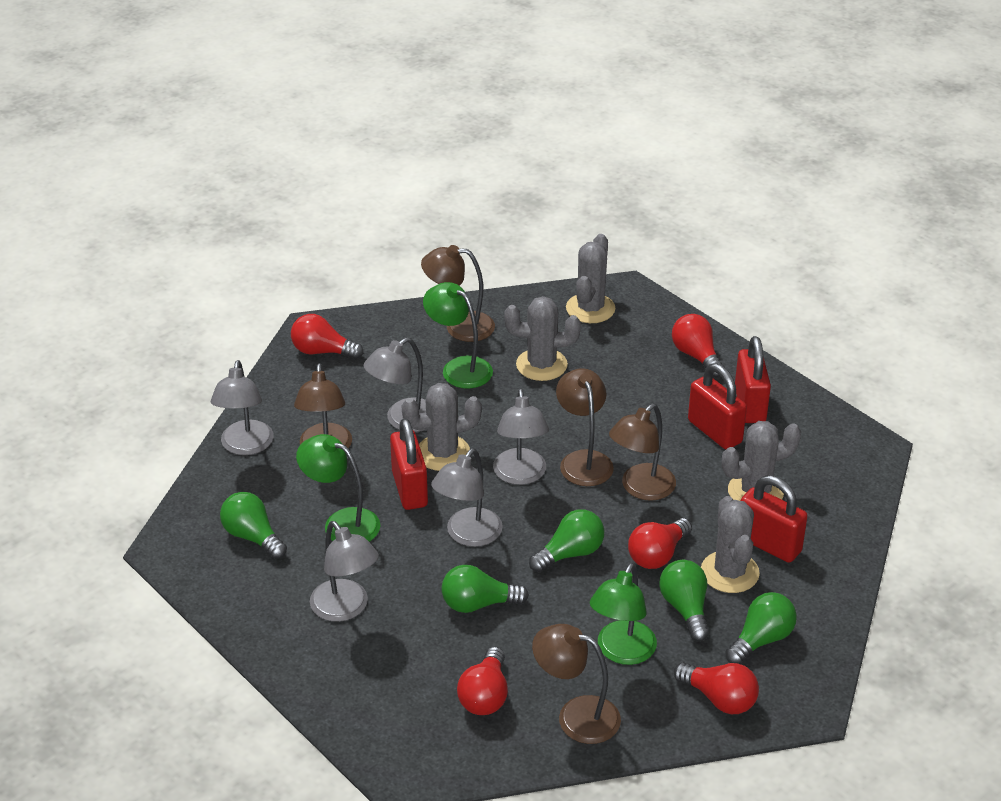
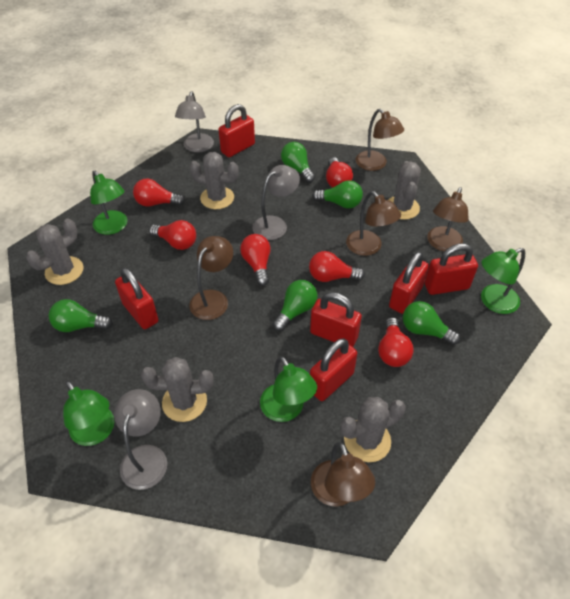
green lamp: 3 -> 4
grey lamp: 5 -> 3
red light bulb: 5 -> 6
red padlock: 4 -> 6

